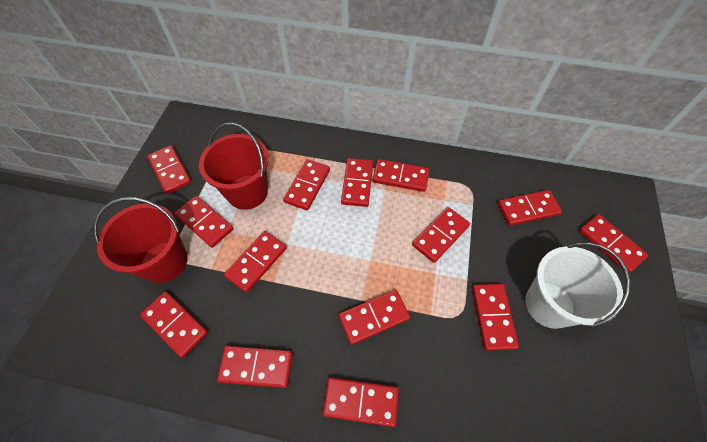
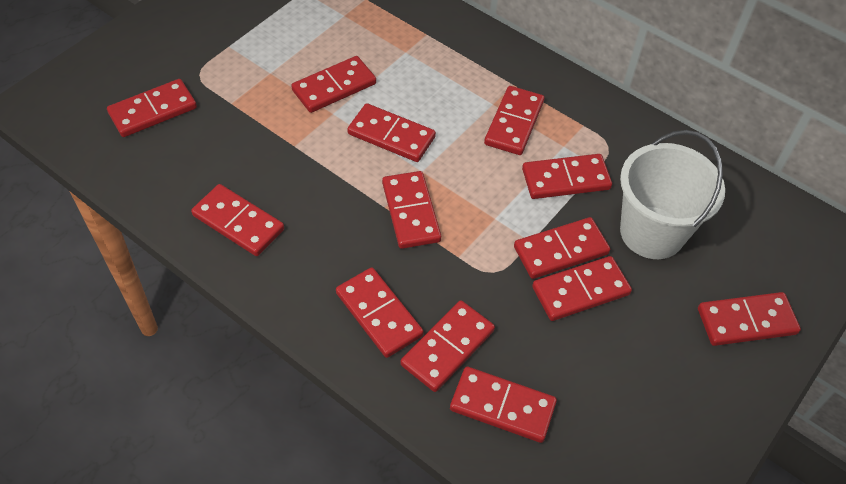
red bucket: 2 -> 0
red domino: 14 -> 13

